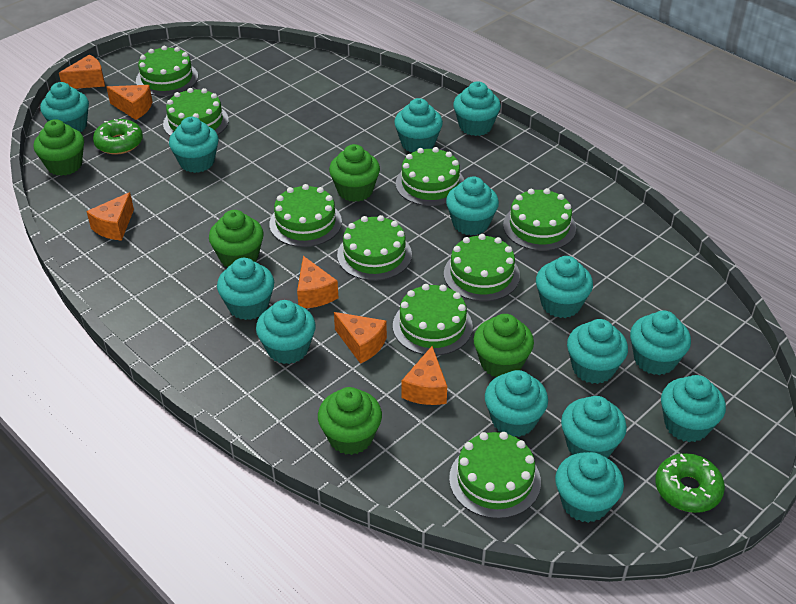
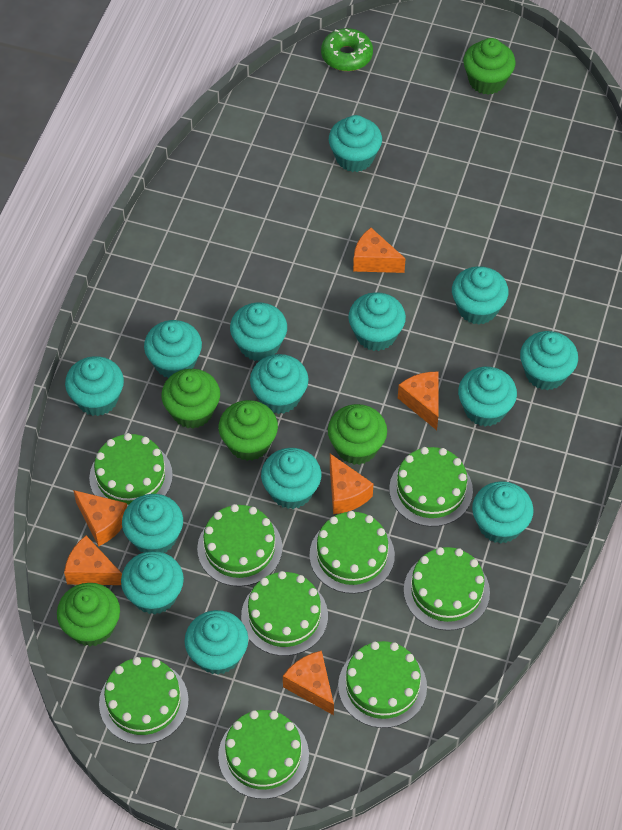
green donut: 2 -> 1

